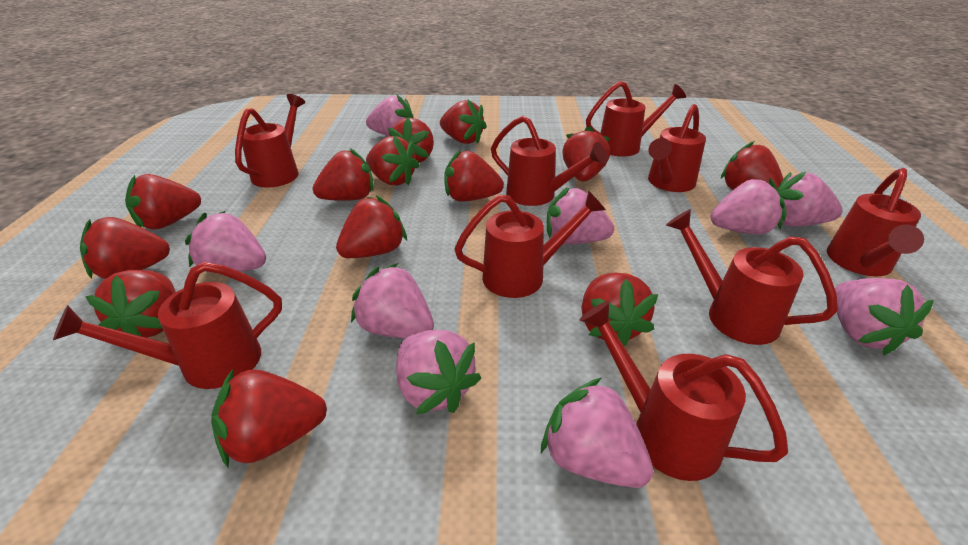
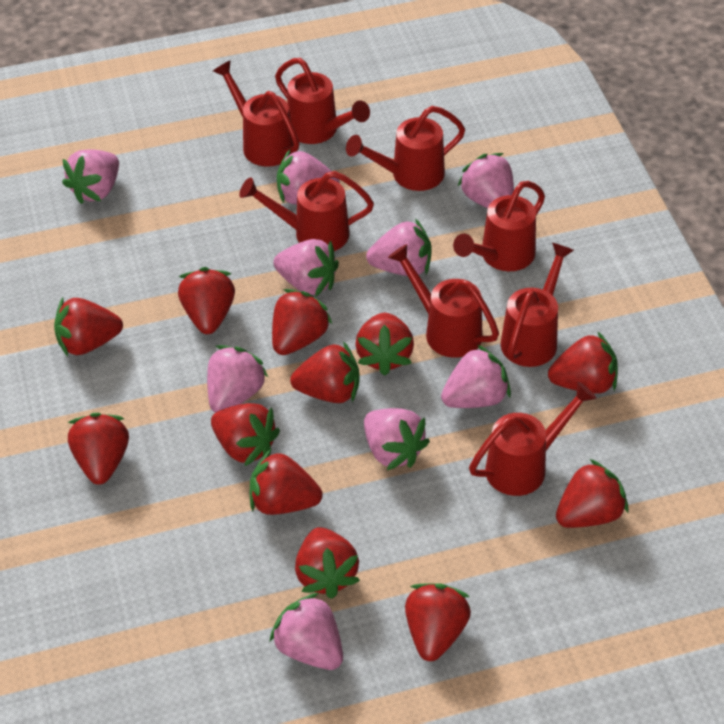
red strawberry: 13 -> 12
red watering can: 9 -> 8

